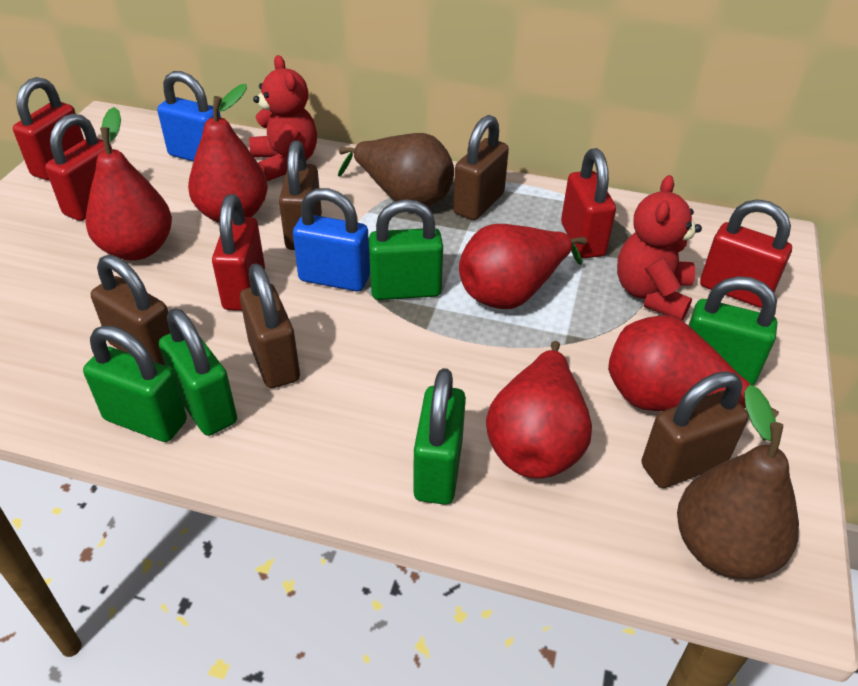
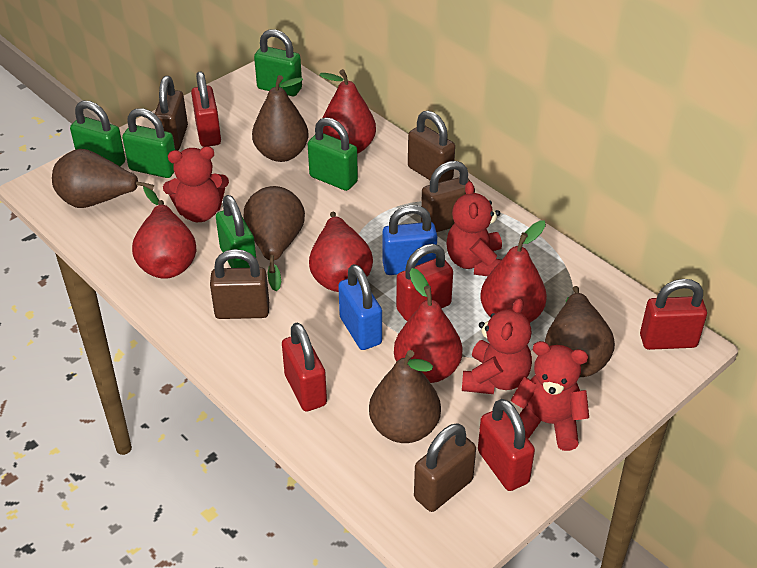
brown pear: 2 -> 5
red teddy bear: 2 -> 4

